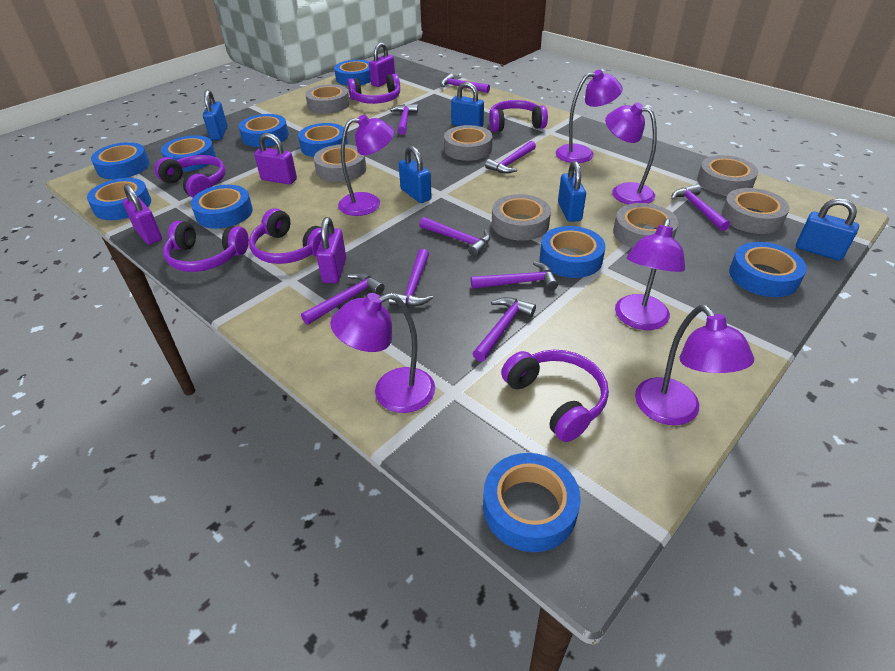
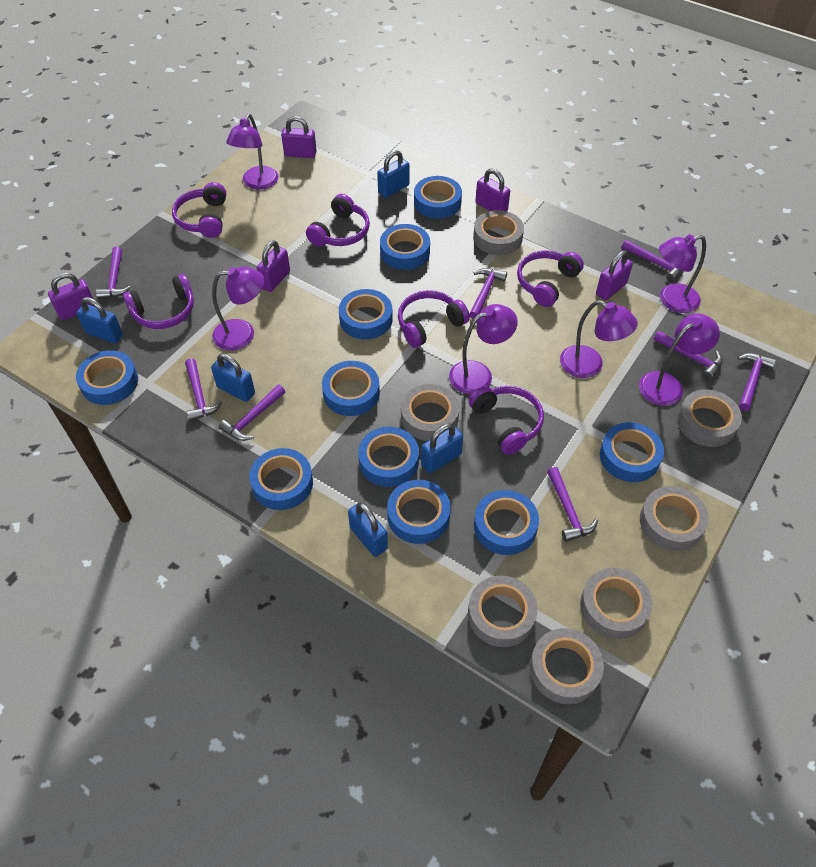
purple hammer: 9 -> 8
purple padlock: 4 -> 5

